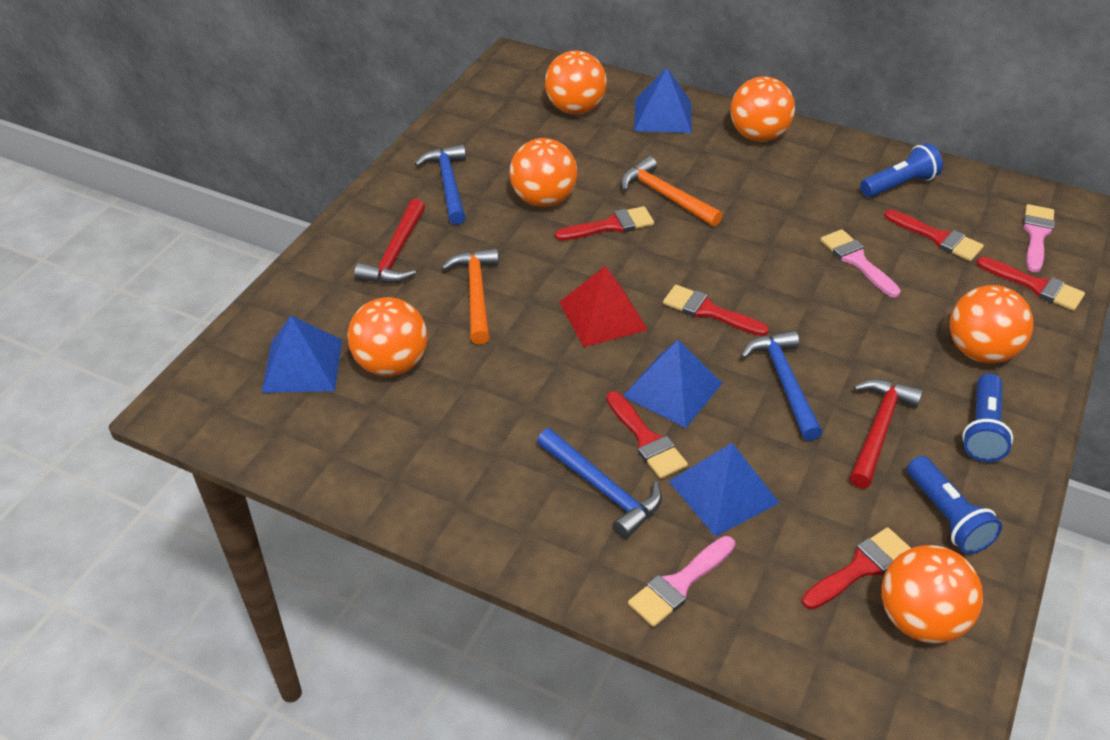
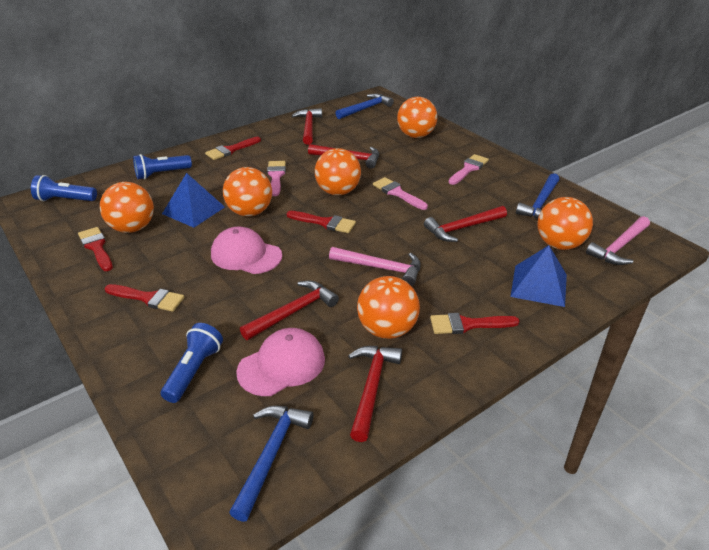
blue pyramid: 4 -> 2
orange hammer: 2 -> 0
pink cap: 0 -> 2
pink hammer: 0 -> 2
red brush: 6 -> 5
red hammer: 2 -> 5
red pyramid: 1 -> 0

